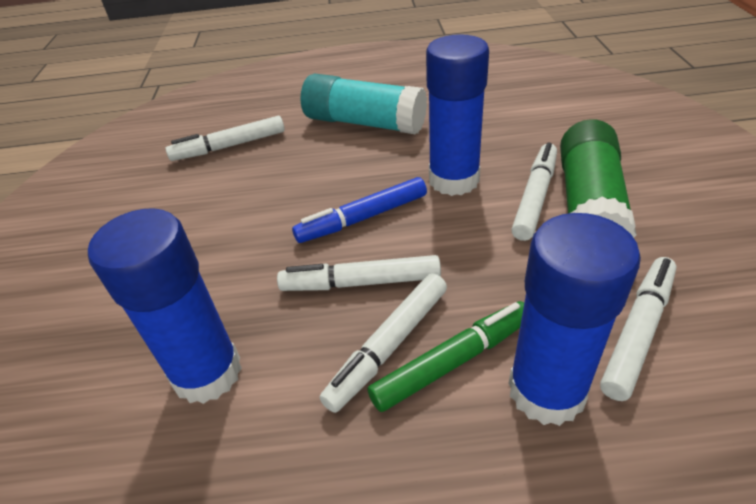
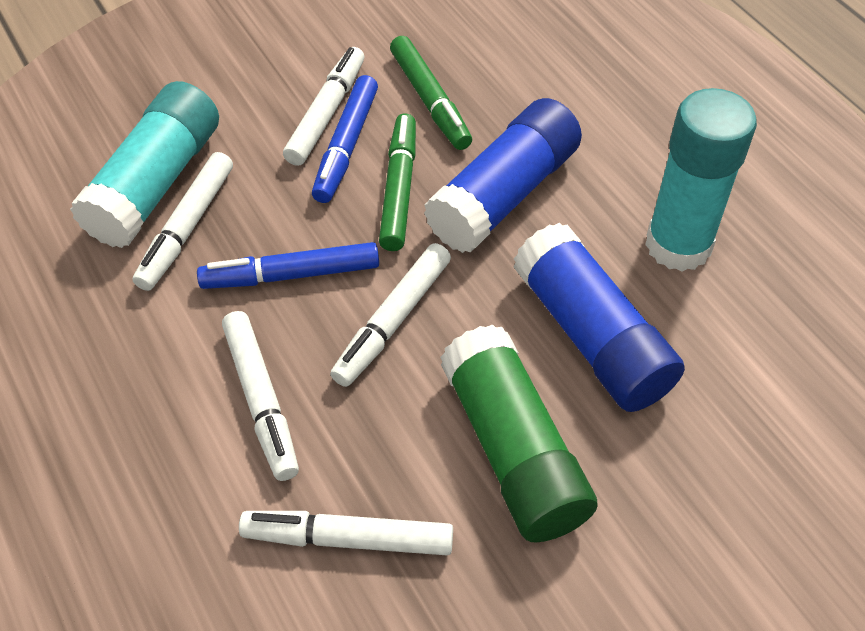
blue glue stick: 3 -> 2
blue marker: 1 -> 2
green marker: 1 -> 2
turquoise glue stick: 1 -> 2

